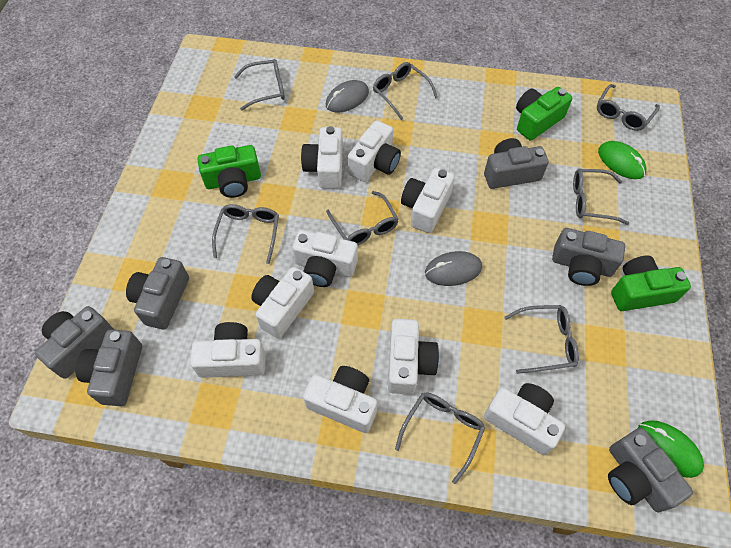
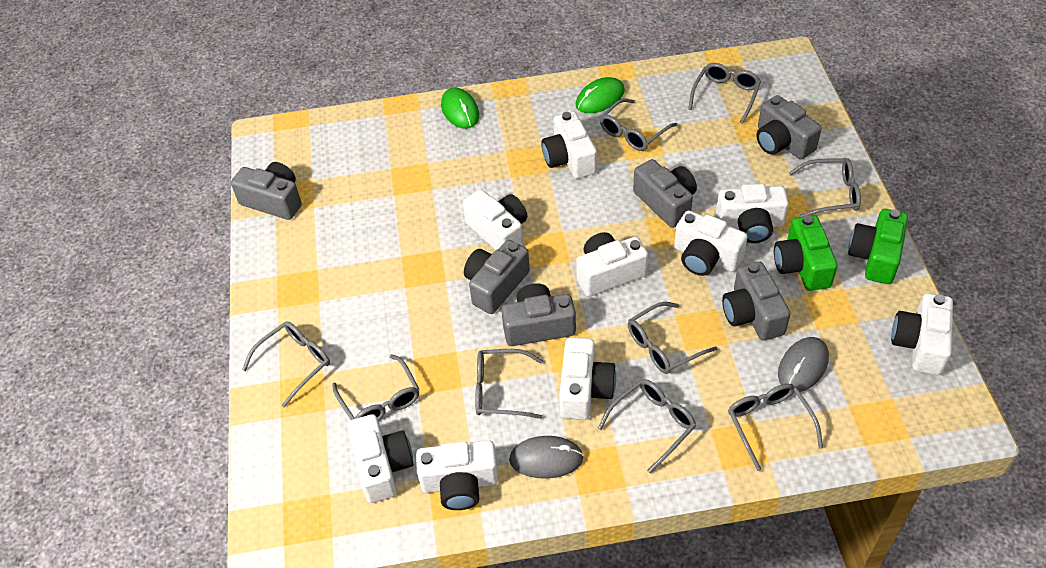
green camera: 3 -> 2
grey glasses: 8 -> 9

